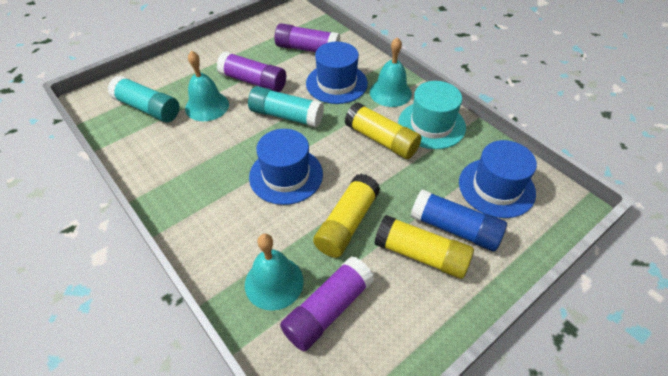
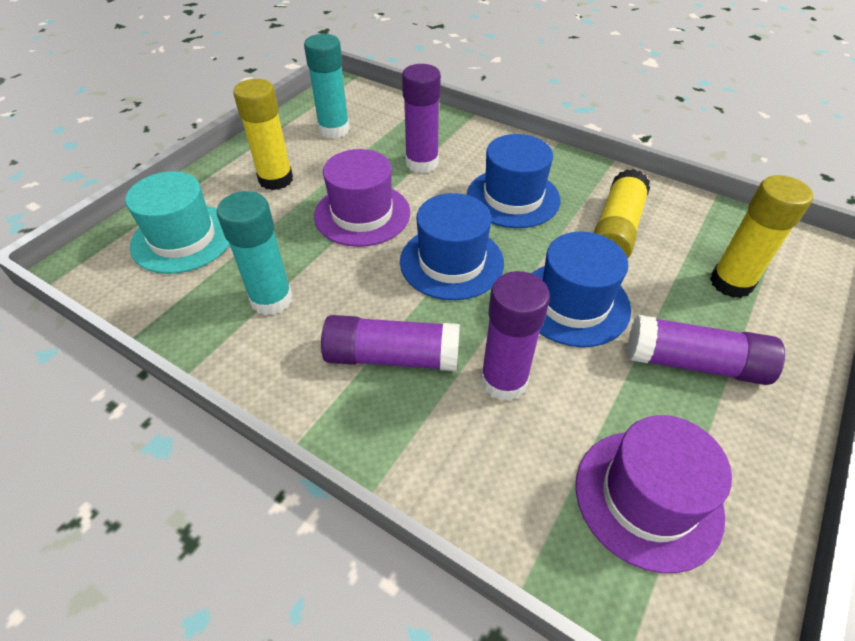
blue glue stick: 1 -> 0
purple glue stick: 3 -> 4
purple hat: 0 -> 2
turquoise bell: 3 -> 0

